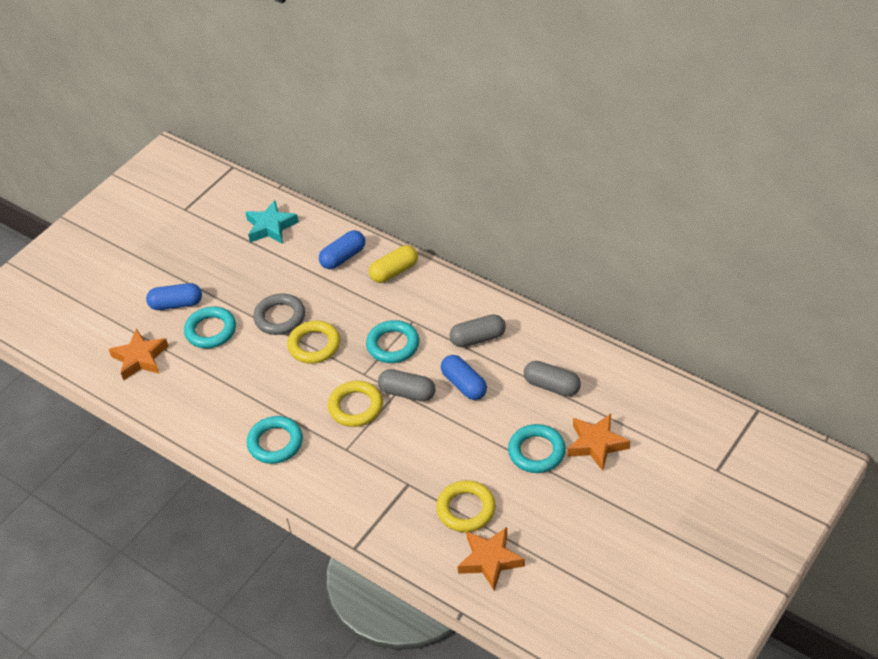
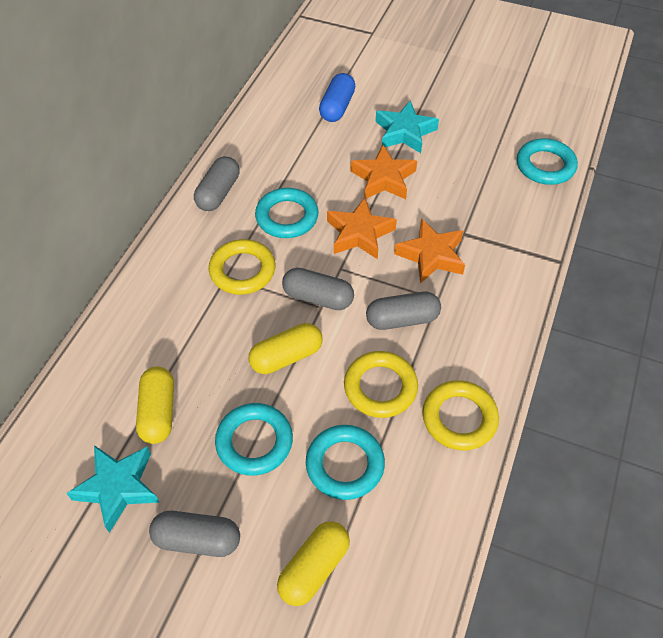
blue capsule: 3 -> 1
grey capsule: 3 -> 4
grey ring: 1 -> 0
turquoise star: 1 -> 2
yellow capsule: 1 -> 3

